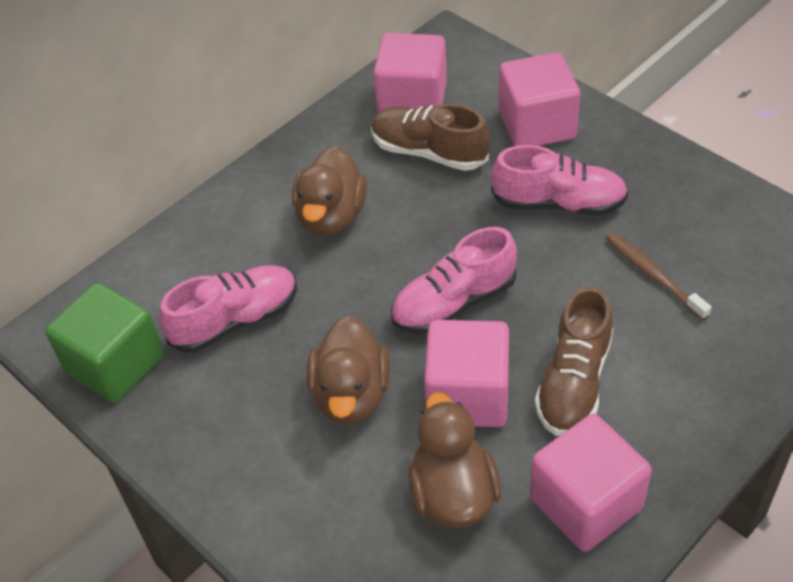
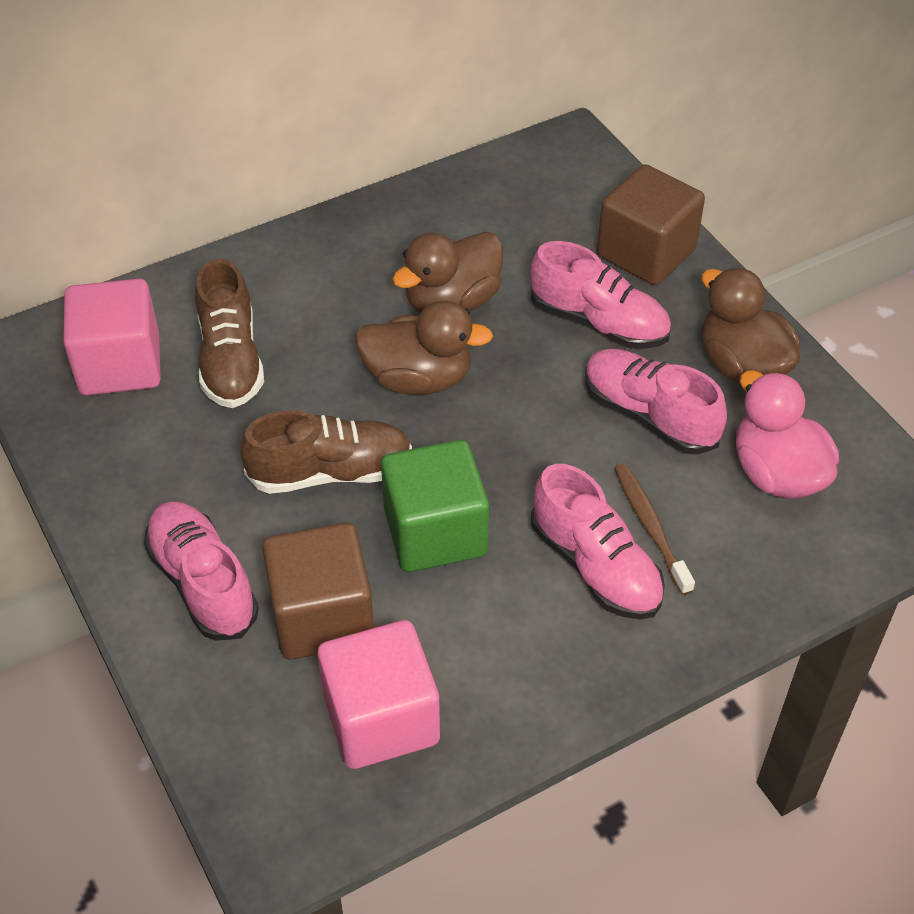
brown cube: 0 -> 2
pink cube: 4 -> 2
pink duck: 0 -> 1
pink shoe: 3 -> 4

